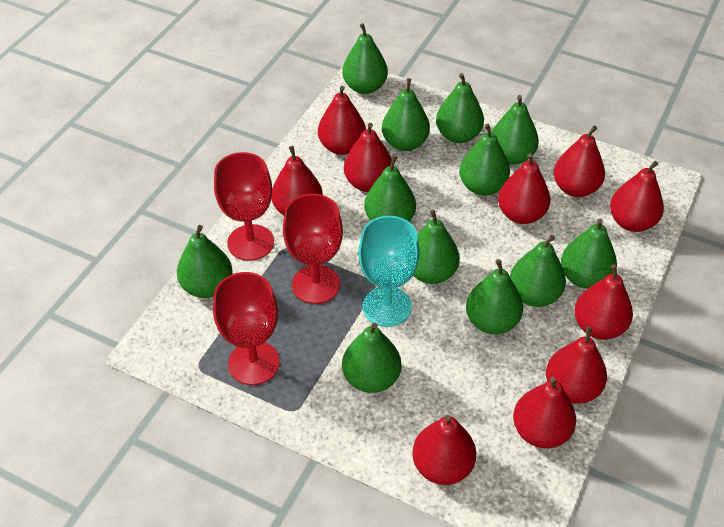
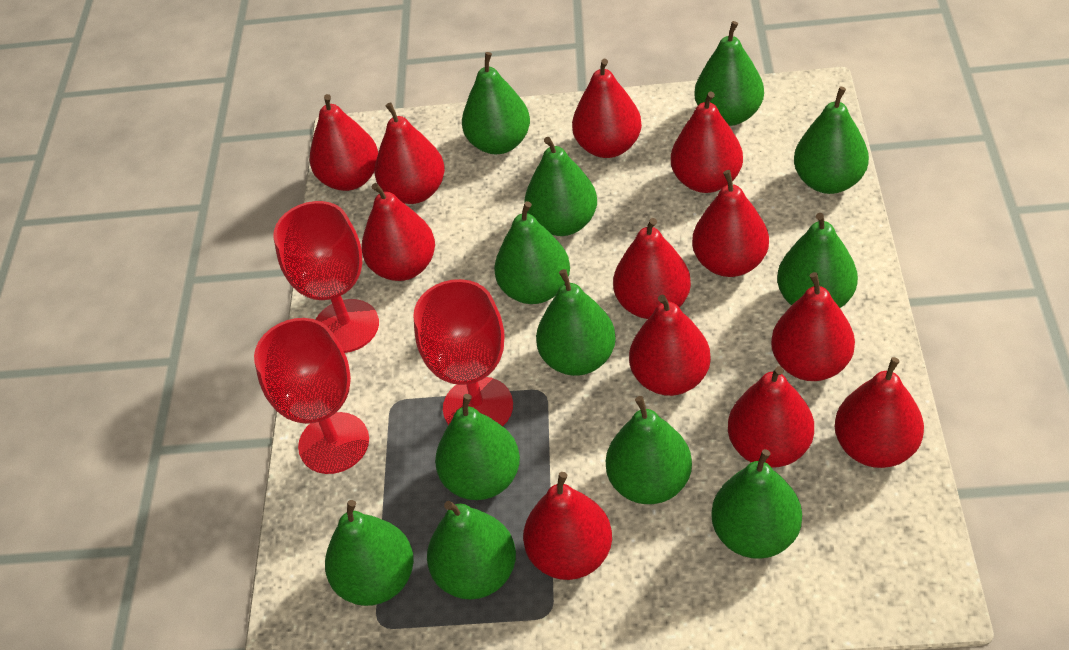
red pear: 10 -> 12
turquoise goblet: 1 -> 0

